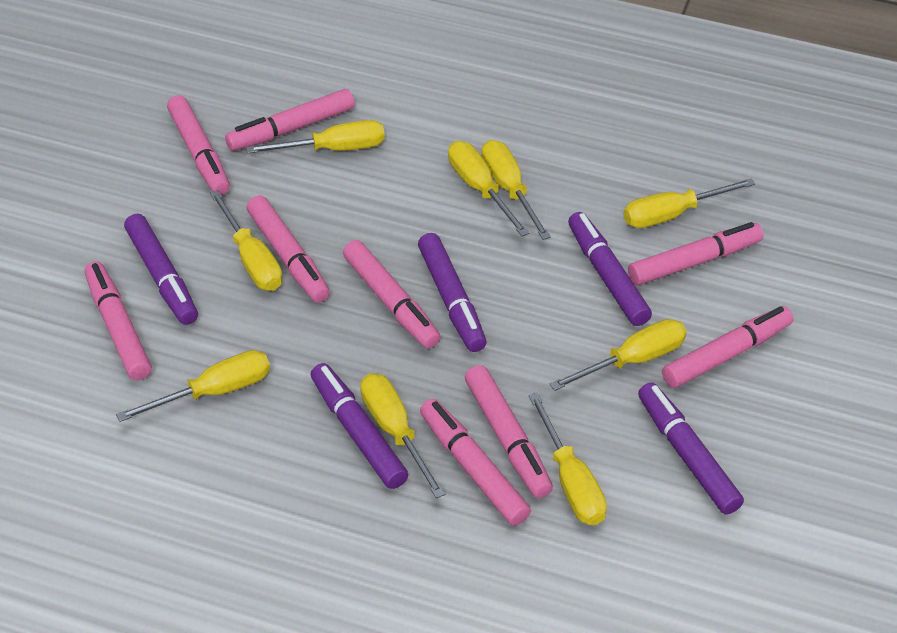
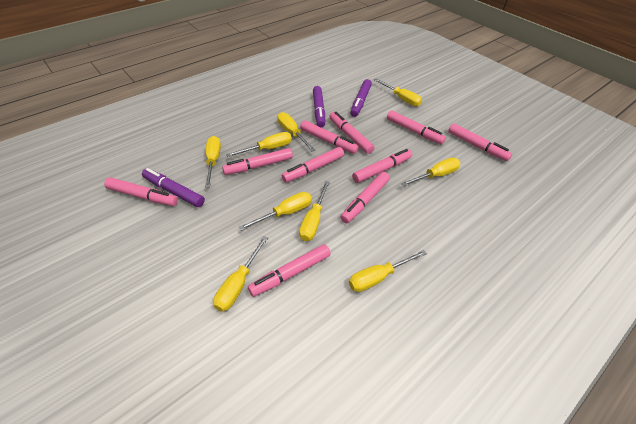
pink marker: 9 -> 10
purple marker: 5 -> 3

